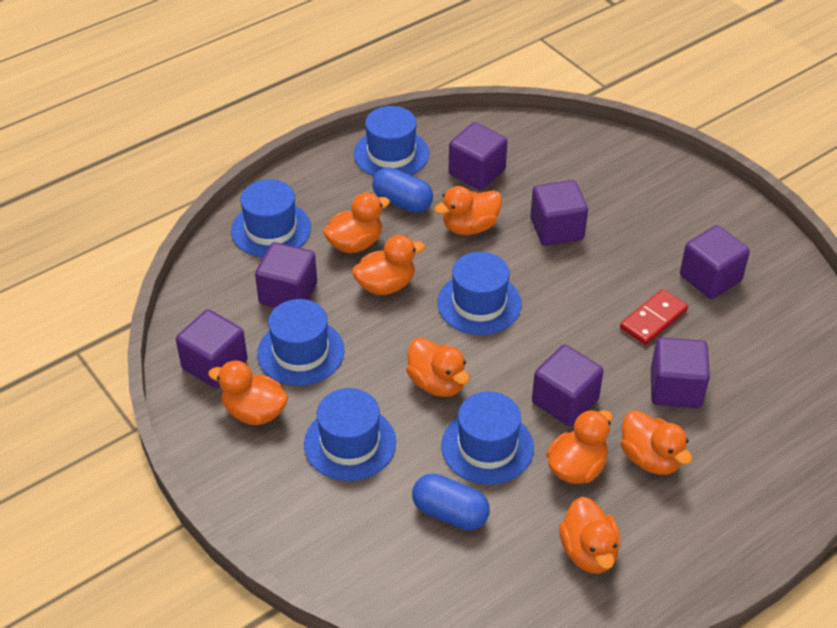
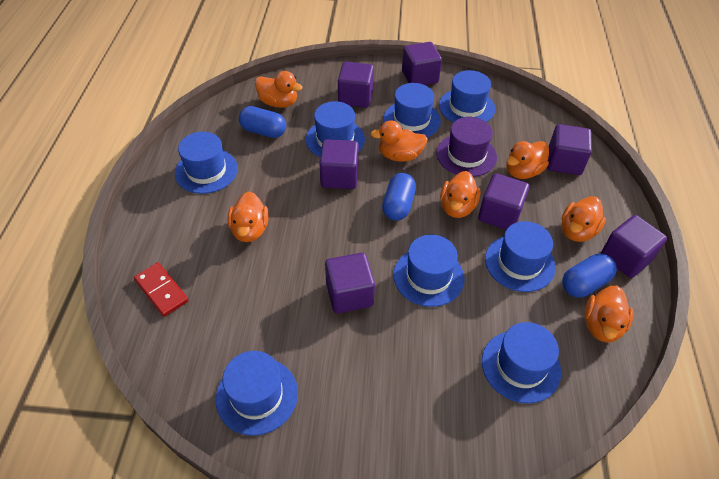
blue capsule: 2 -> 3
blue hat: 6 -> 8
orange duck: 8 -> 7
purple hat: 0 -> 1

